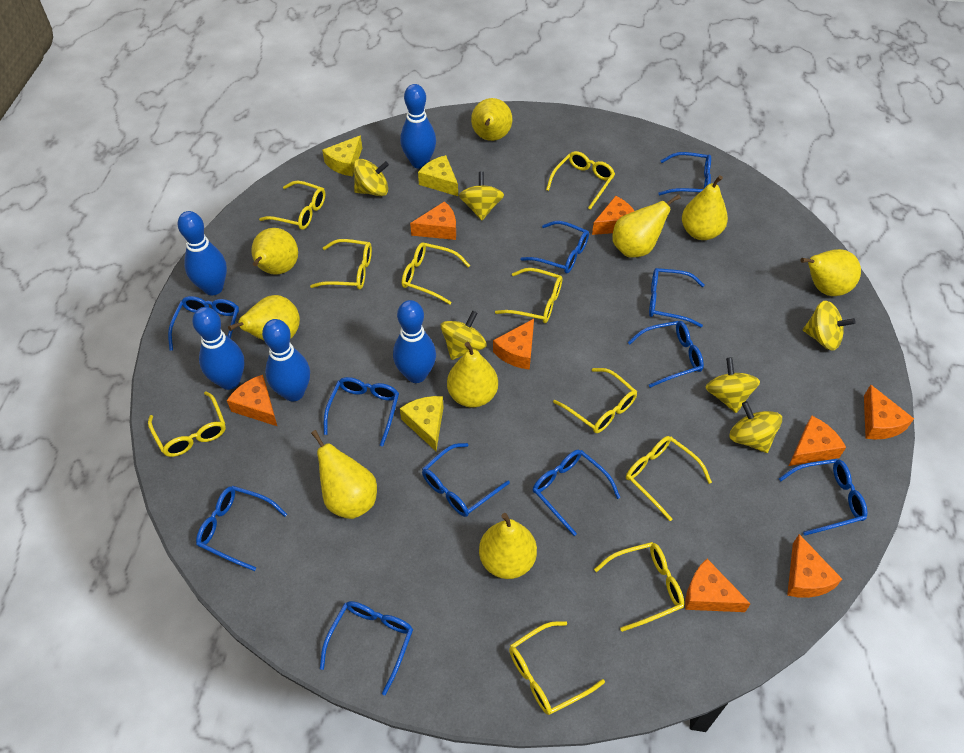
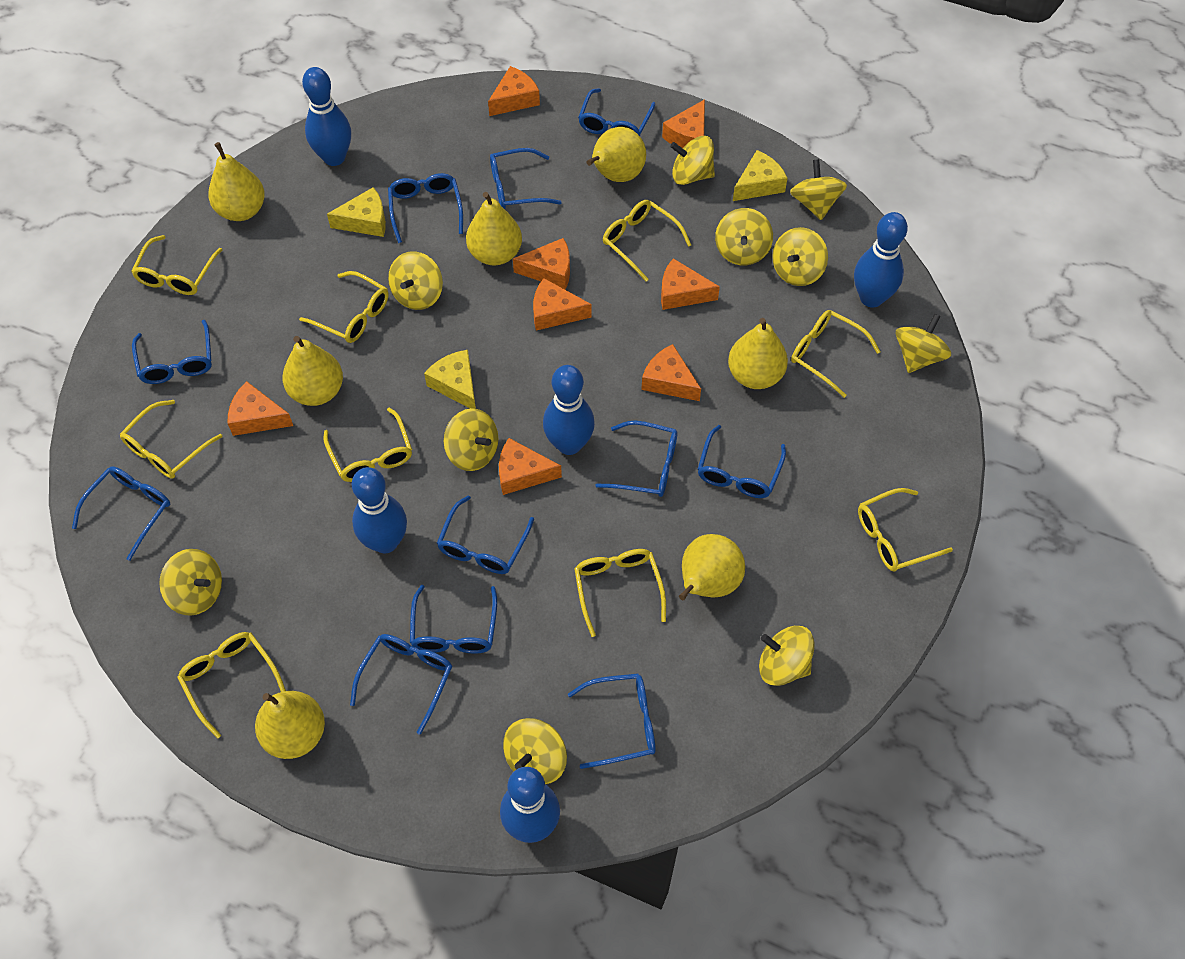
yellow glasses: 10 -> 9
yellow pear: 9 -> 7
yellow spinning top: 6 -> 10

